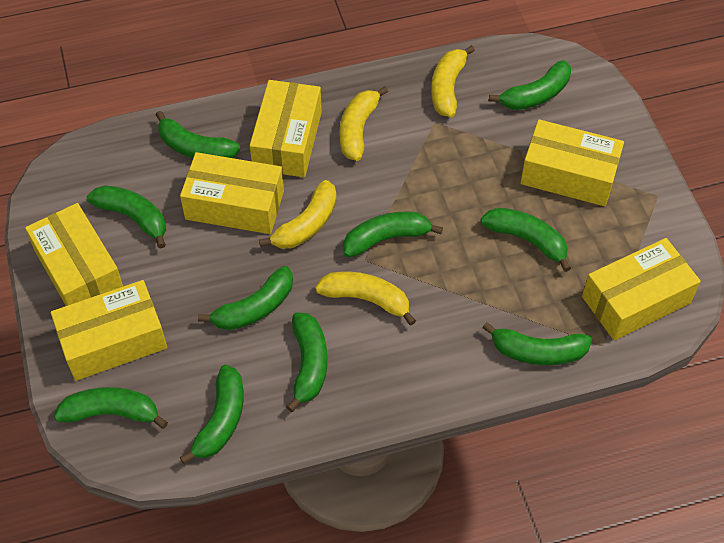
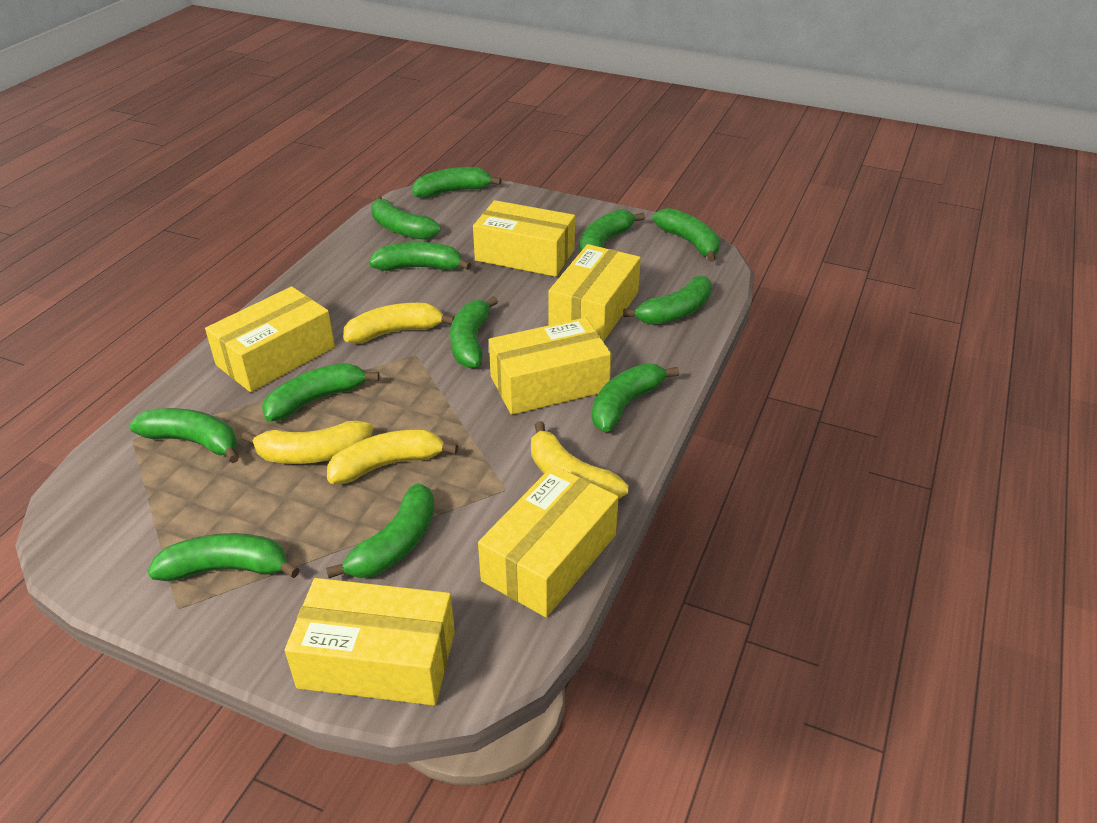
green banana: 10 -> 12

